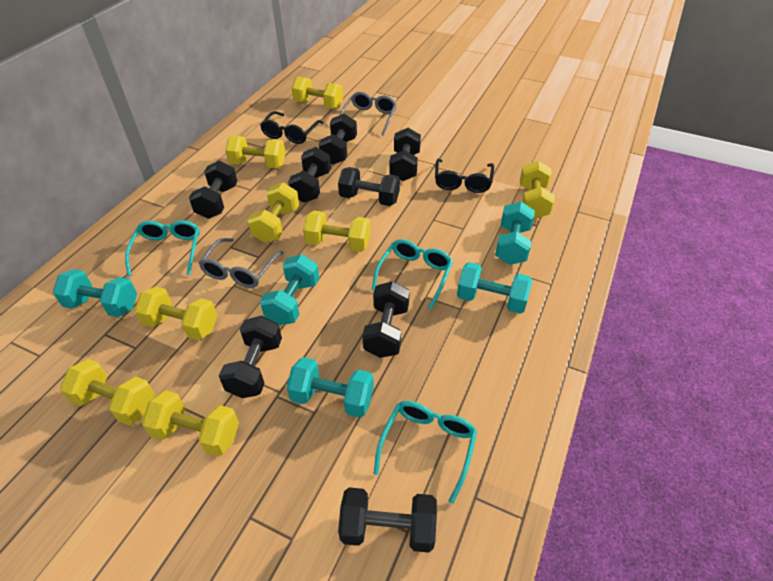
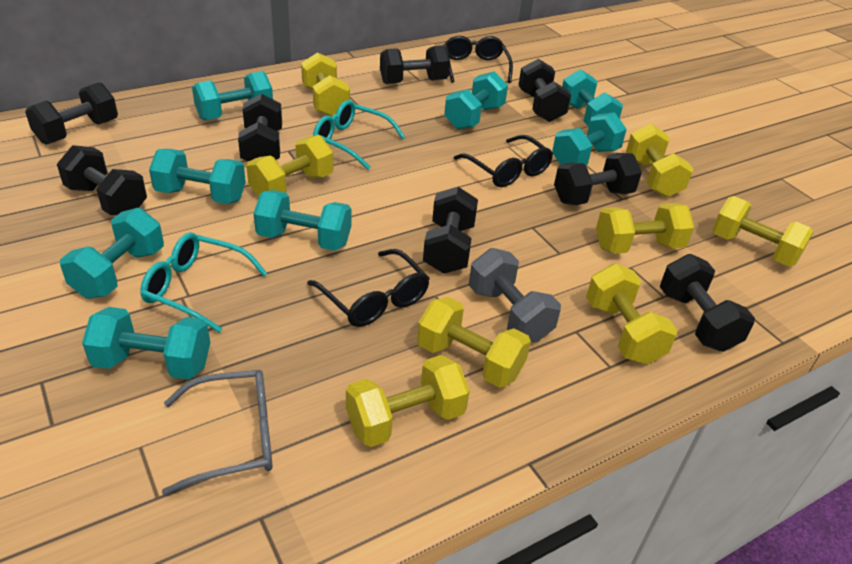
black glasses: 2 -> 3
grey dumbbell: 0 -> 1
grey glasses: 2 -> 1
turquoise dumbbell: 5 -> 8
turquoise glasses: 3 -> 2

